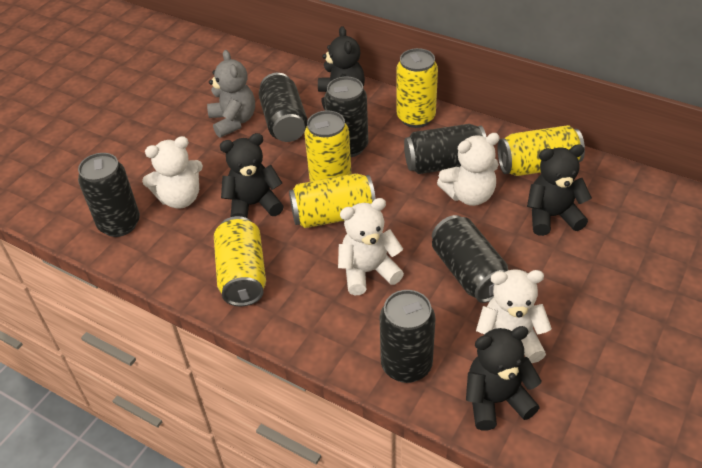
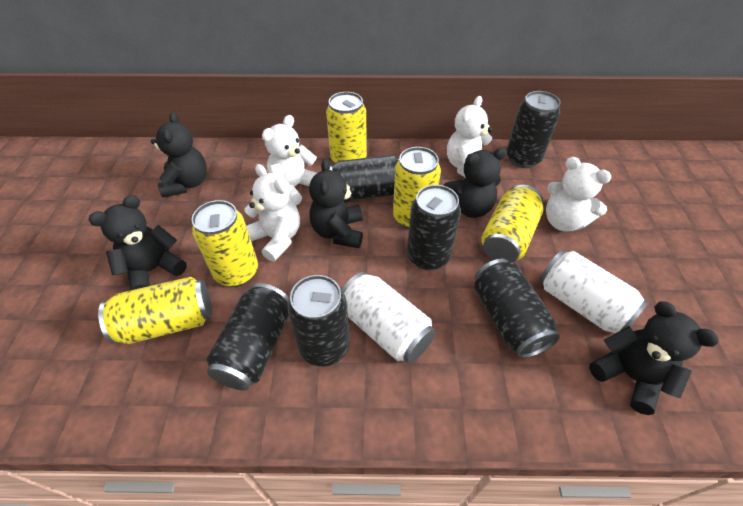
black teddy bear: 4 -> 5
grey teddy bear: 1 -> 0
white can: 0 -> 2

